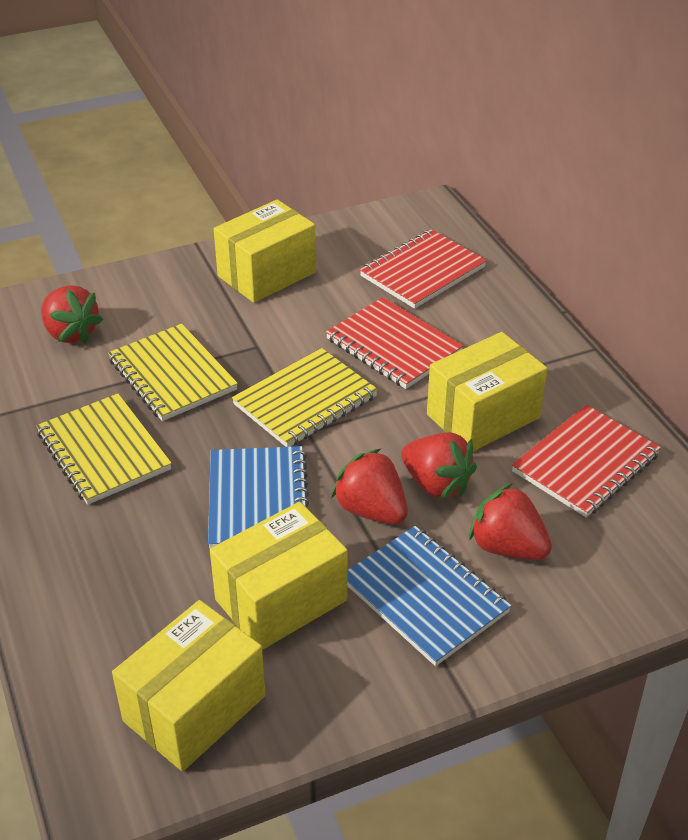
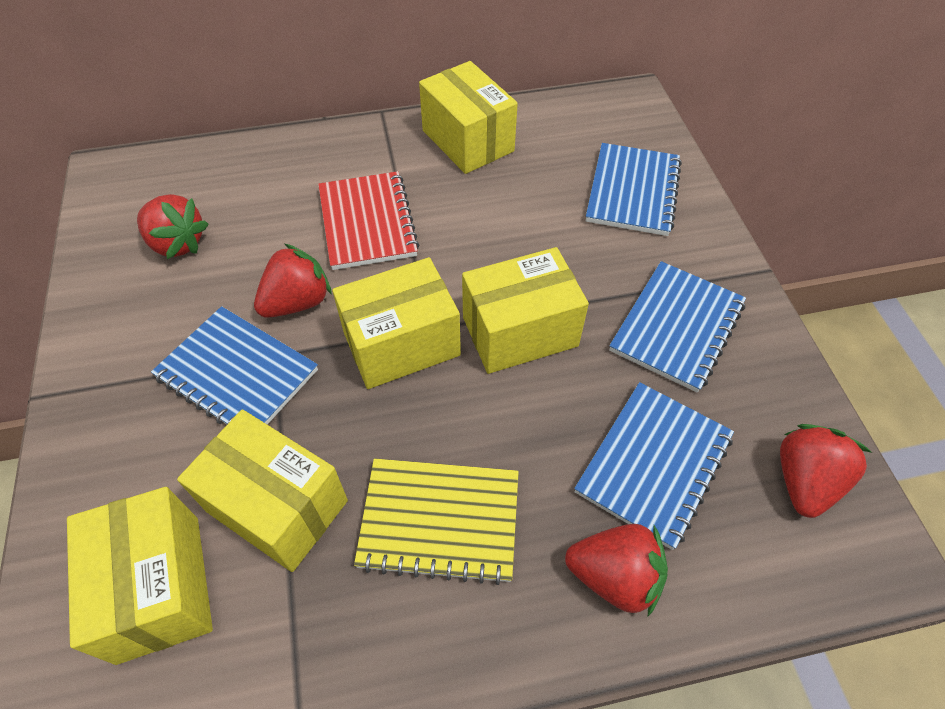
blue notebook: 2 -> 4
red notebook: 3 -> 1
yellow box: 4 -> 5
yellow notebook: 3 -> 1

